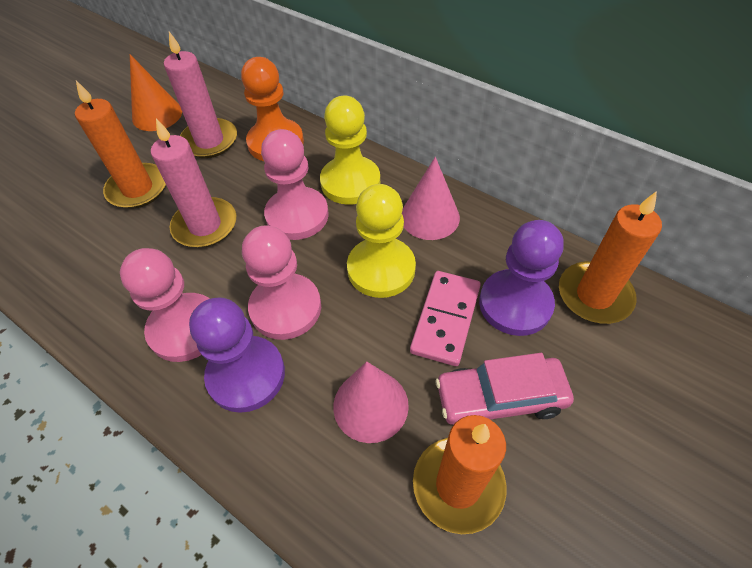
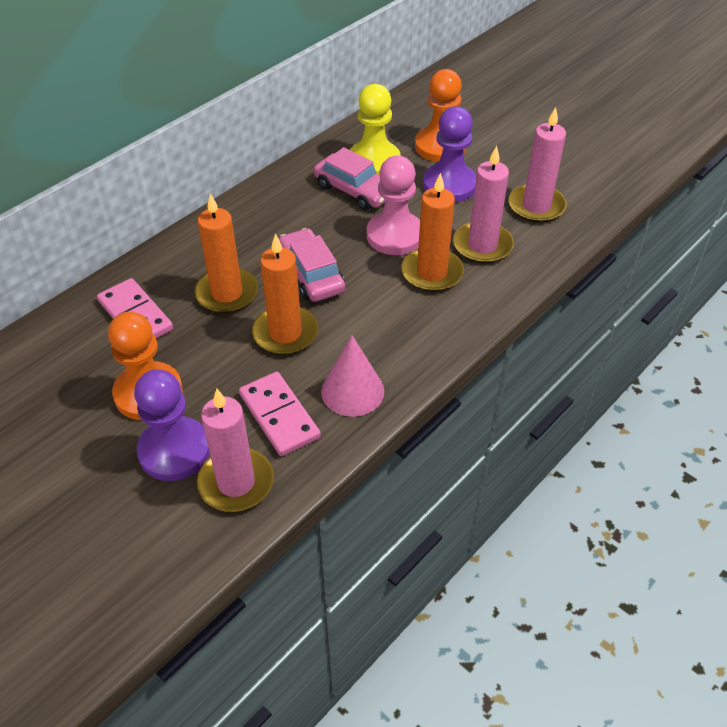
orange cone: 1 -> 0
orange pawn: 1 -> 2
pink candle: 2 -> 3
pink car: 1 -> 2
pink cone: 2 -> 1
pink domino: 1 -> 2
pink pawn: 3 -> 1
yellow pawn: 2 -> 1

